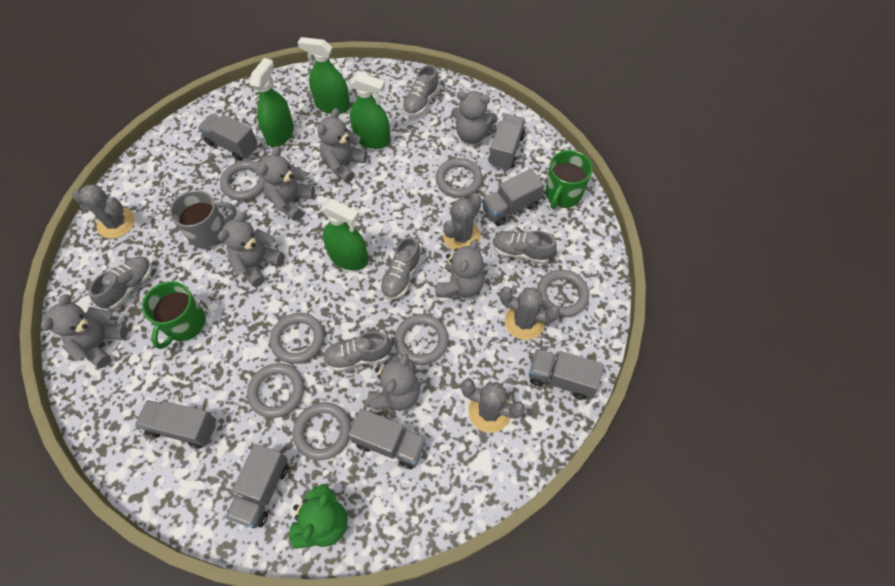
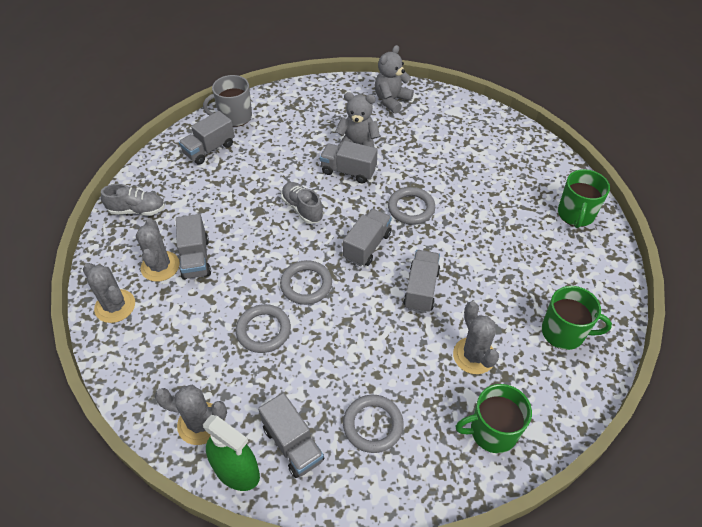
green mug: 2 -> 3
green spray bottle: 4 -> 1
green teddy bear: 1 -> 0
grey ring: 7 -> 4
grey shoe: 5 -> 2
grey teddy bear: 7 -> 2
grey truck: 7 -> 6

